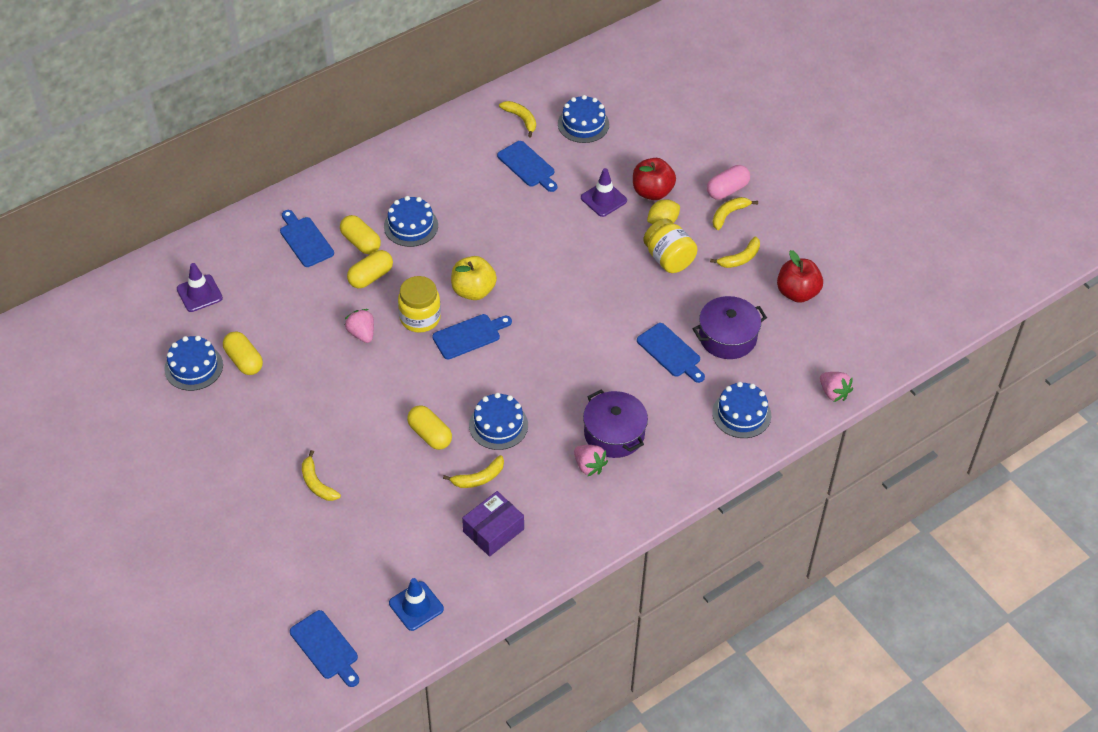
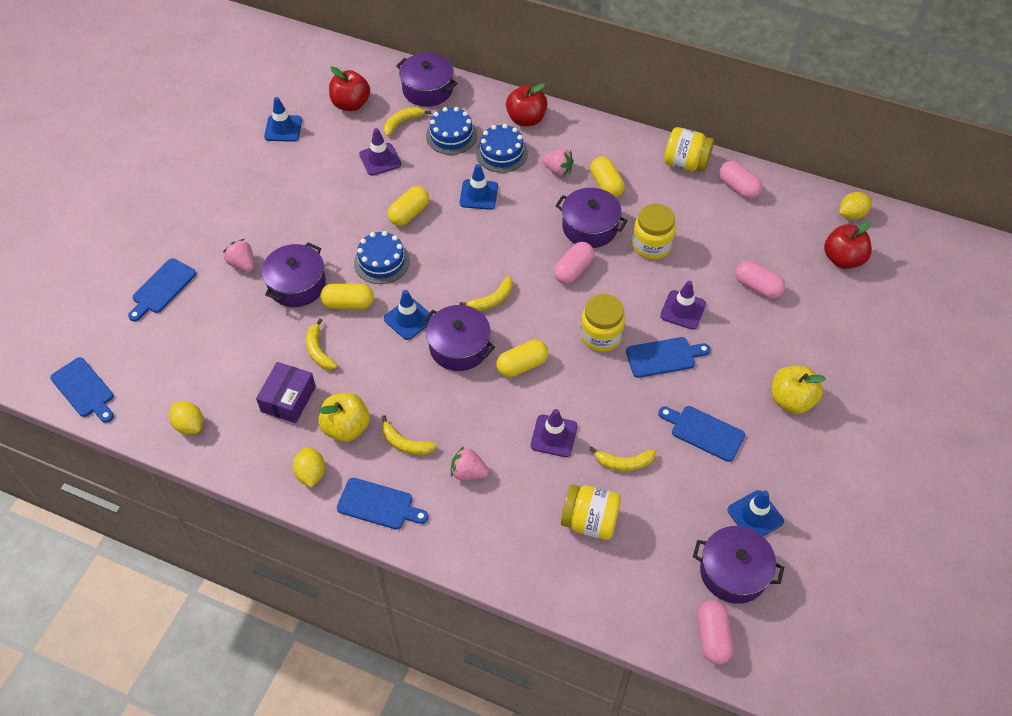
blue cake: 5 -> 3
blue traffic cone: 1 -> 4
pink capsule: 1 -> 4
purple pot: 2 -> 5
purple traffic cone: 2 -> 3
red apple: 2 -> 3
yellow apple: 1 -> 2
yellow jar: 2 -> 4
yellow lemon: 1 -> 3

